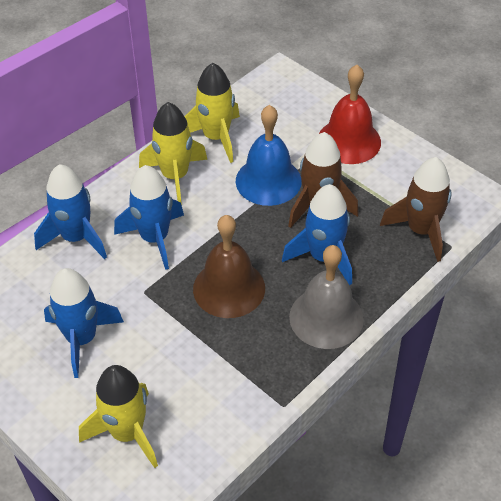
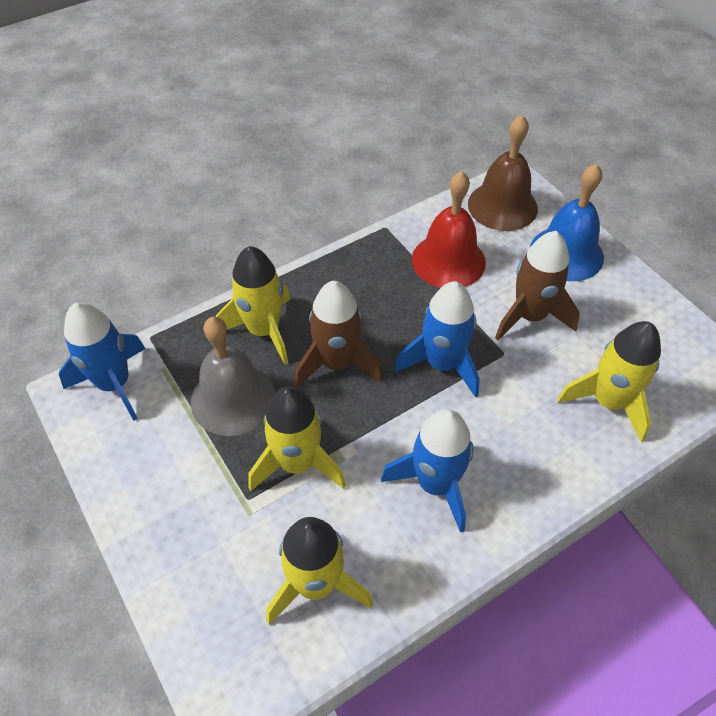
blue rocket: 4 -> 3
yellow rocket: 3 -> 4

